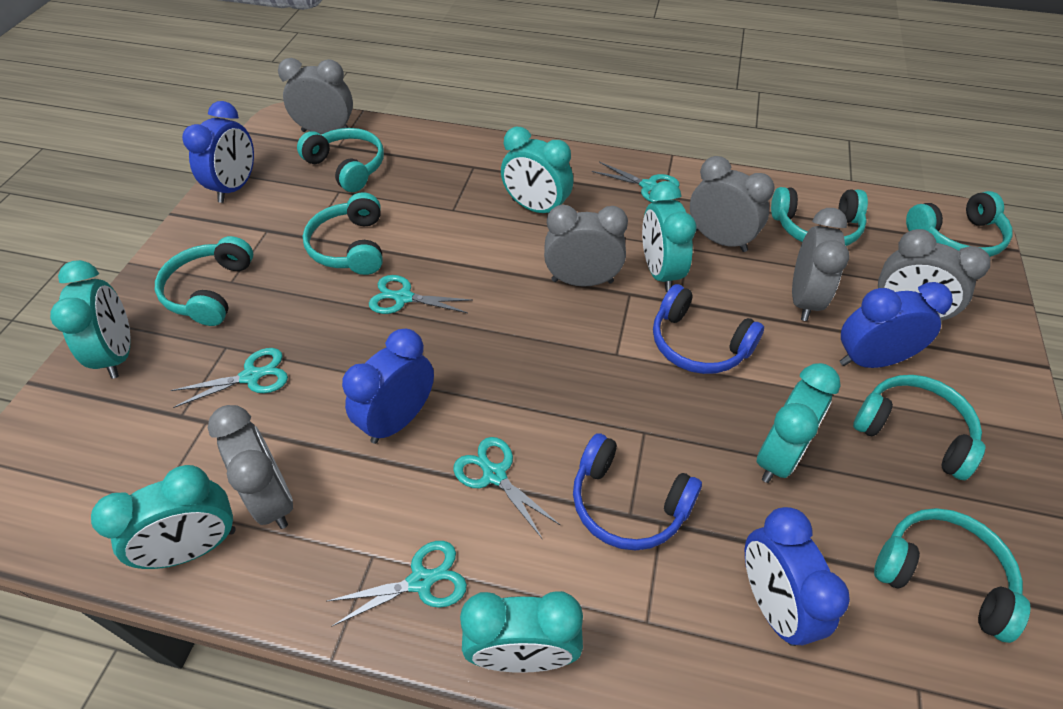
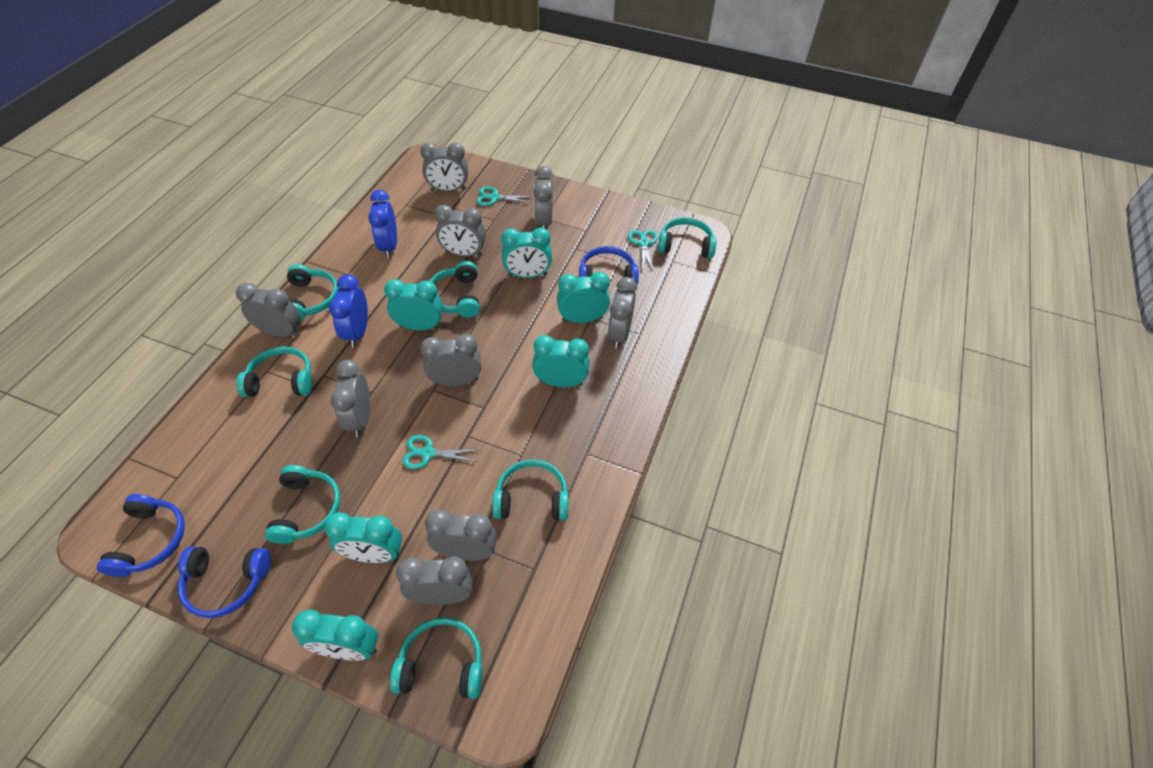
blue clock: 4 -> 2
blue headphones: 2 -> 3
grey clock: 6 -> 9
turquoise scissors: 5 -> 3

